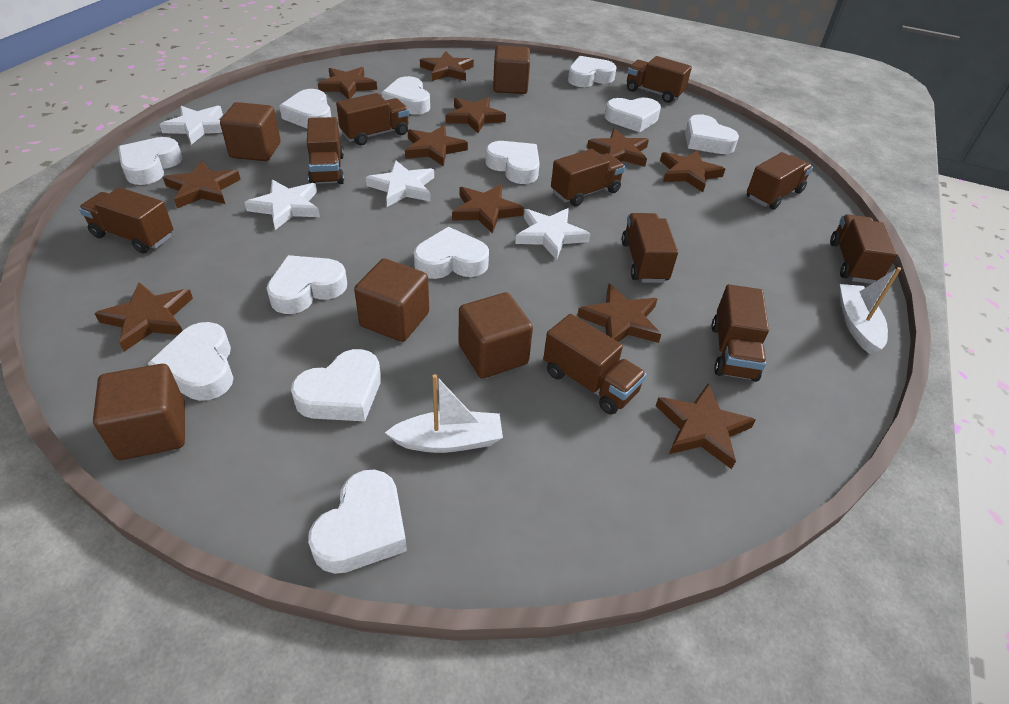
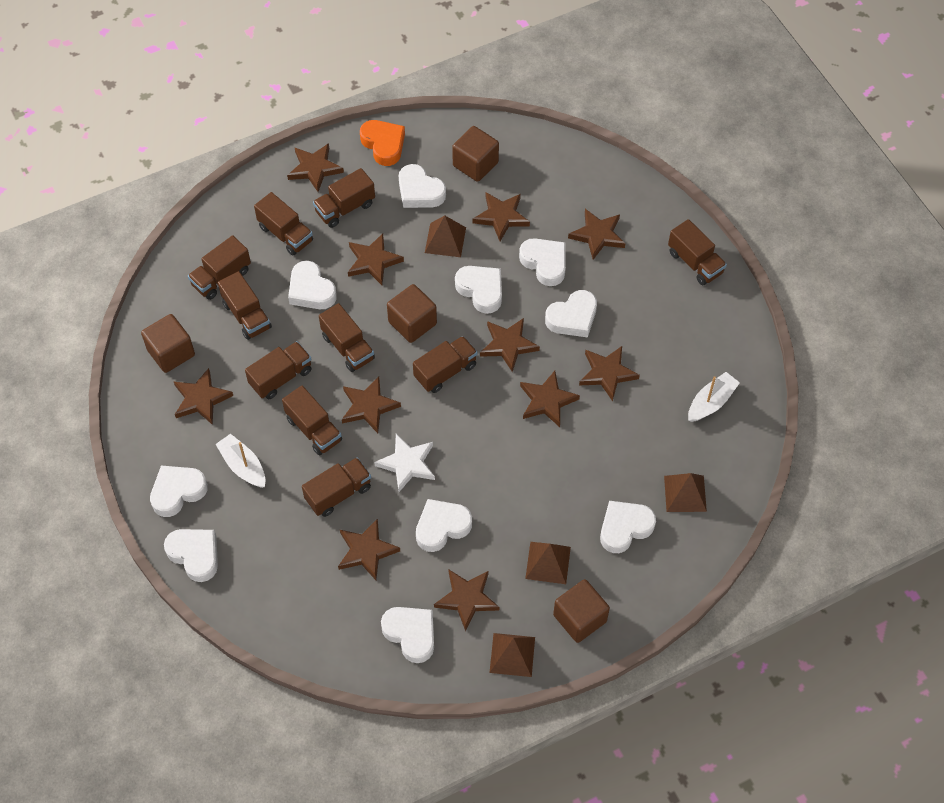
brown cube: 5 -> 4
brown pyramid: 0 -> 4
orange heart: 0 -> 1
white heart: 12 -> 10
white star: 4 -> 1

